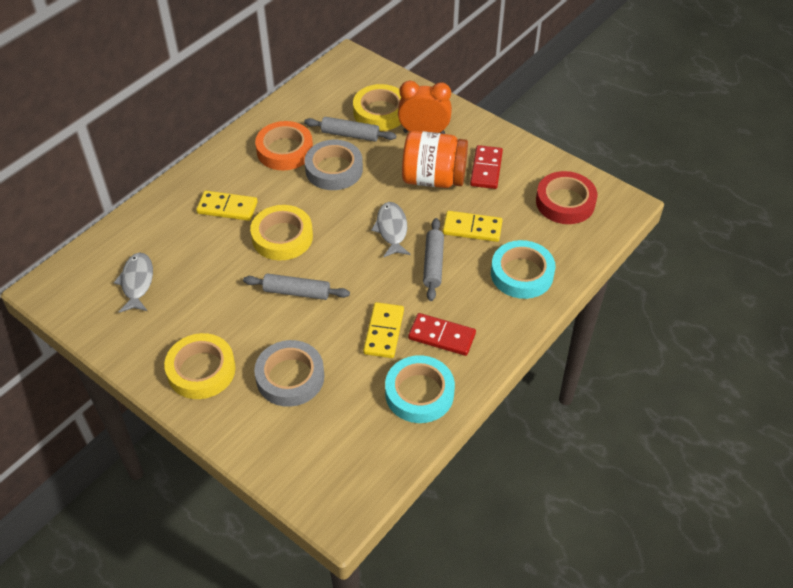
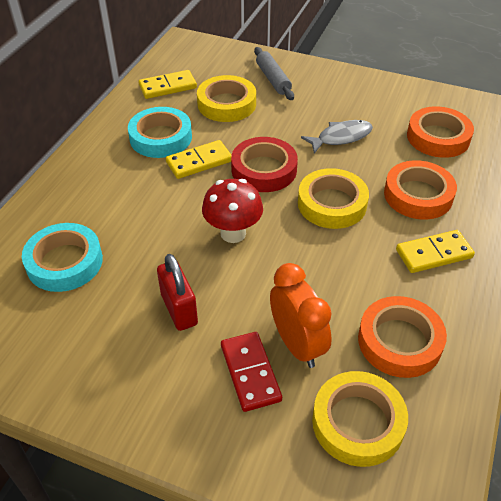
grey fish: 2 -> 1
grey rolling pin: 3 -> 1
grey tape: 2 -> 0
orange jar: 1 -> 0
orange tape: 1 -> 3
red domino: 2 -> 1
red mushroom: 0 -> 1
red padlock: 0 -> 1

